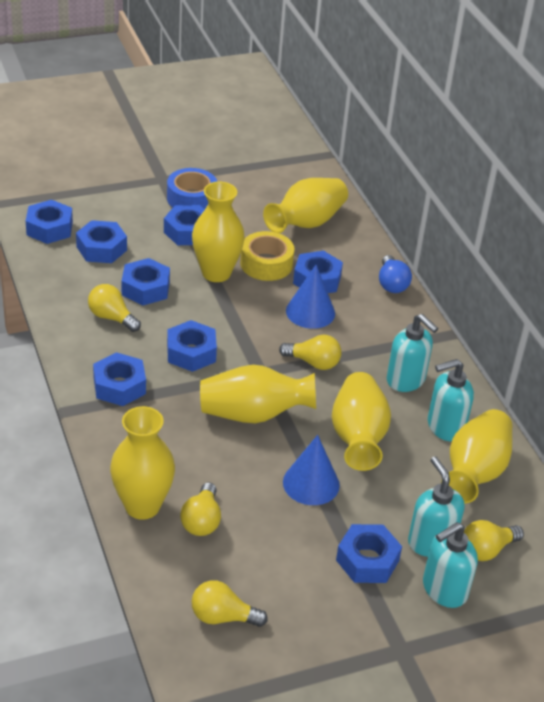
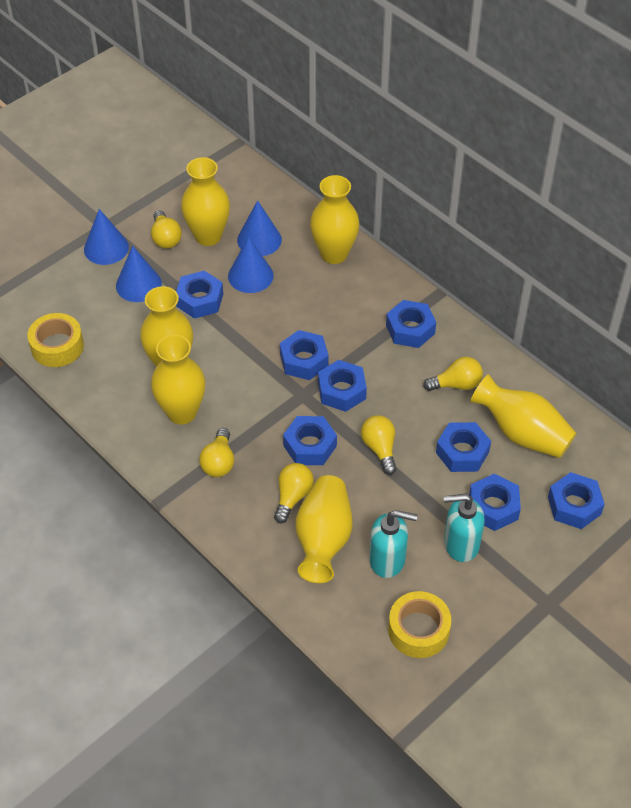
blue cone: 2 -> 4
blue light bulb: 1 -> 0
blue tape: 1 -> 0
turquoise soap dispenser: 4 -> 2
yellow tape: 1 -> 2

